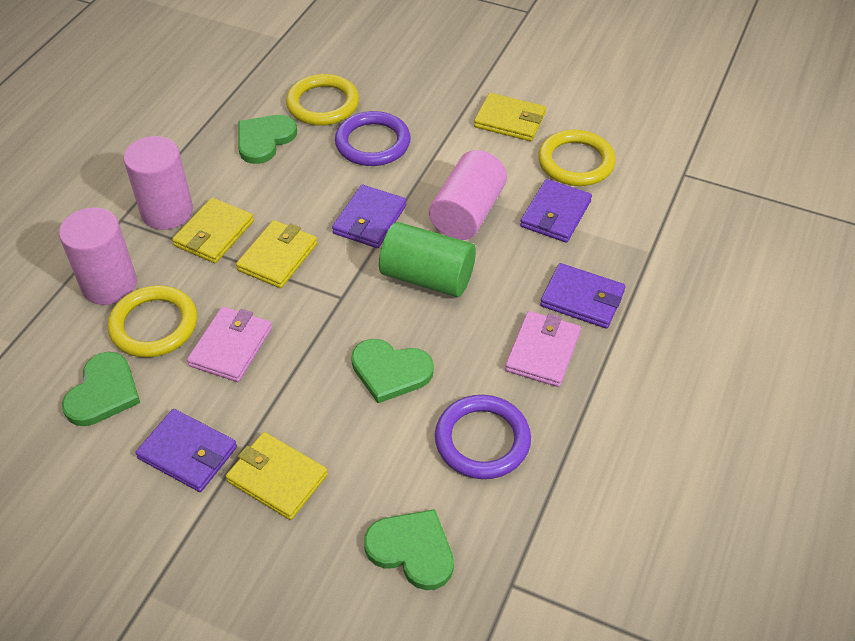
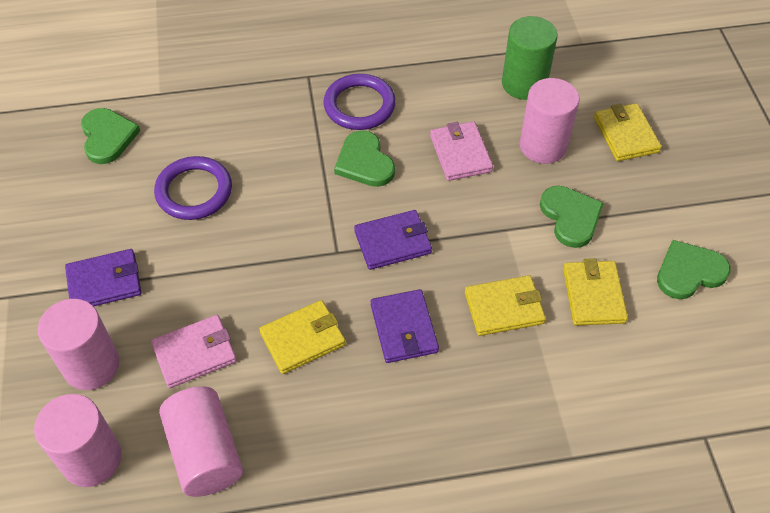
pink cylinder: 3 -> 4
purple wallet: 4 -> 3
yellow ring: 3 -> 0

